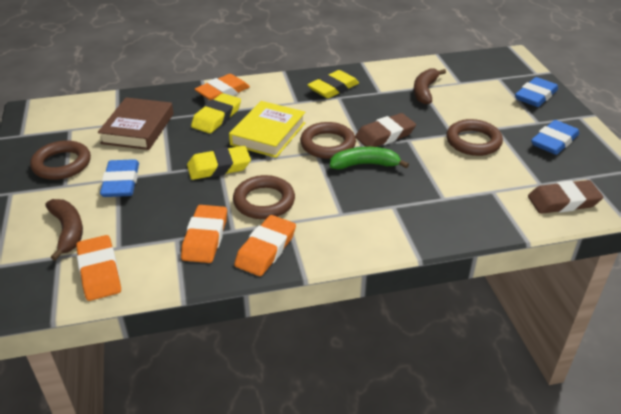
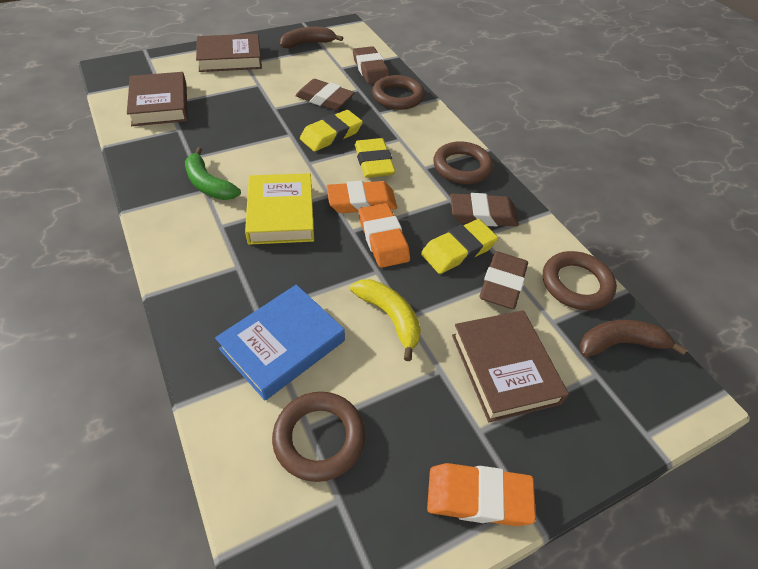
blue book: 0 -> 1
blue eraser: 3 -> 0
brown book: 1 -> 3
brown eraser: 2 -> 4
orange eraser: 4 -> 3
yellow banana: 0 -> 1

